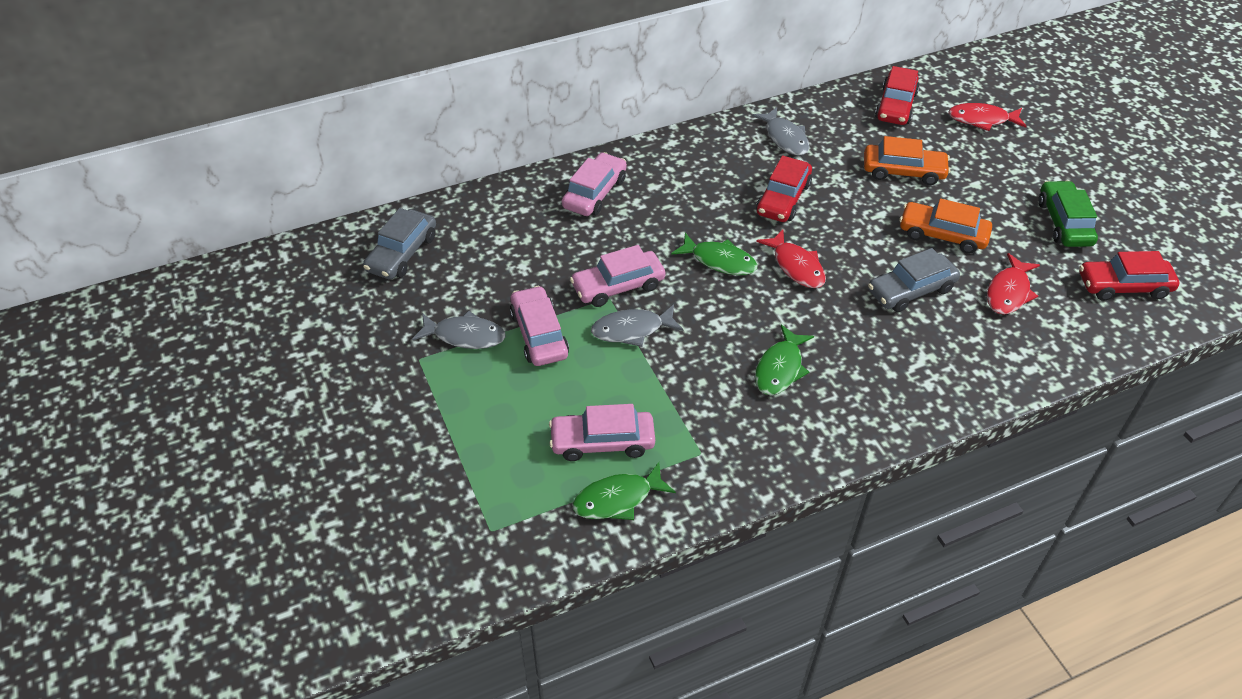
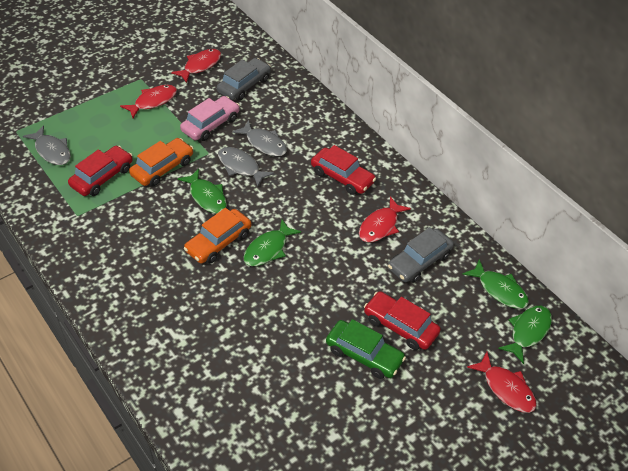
green fish: 3 -> 4
pink car: 4 -> 1
red fish: 3 -> 4

